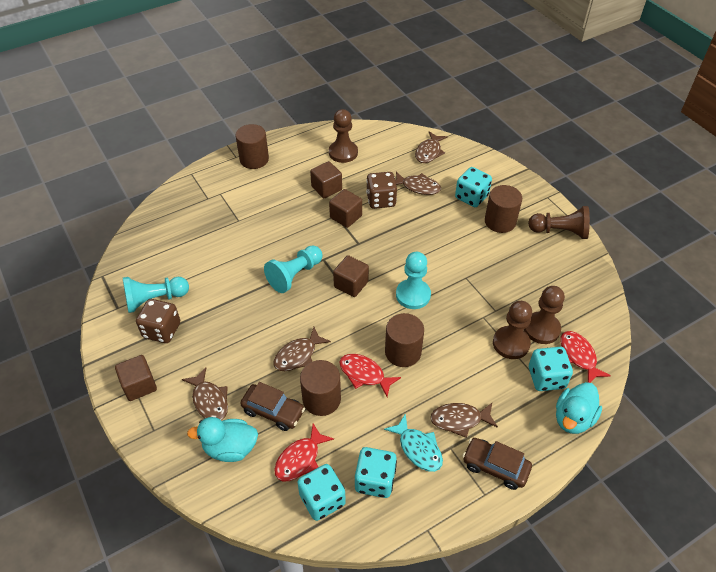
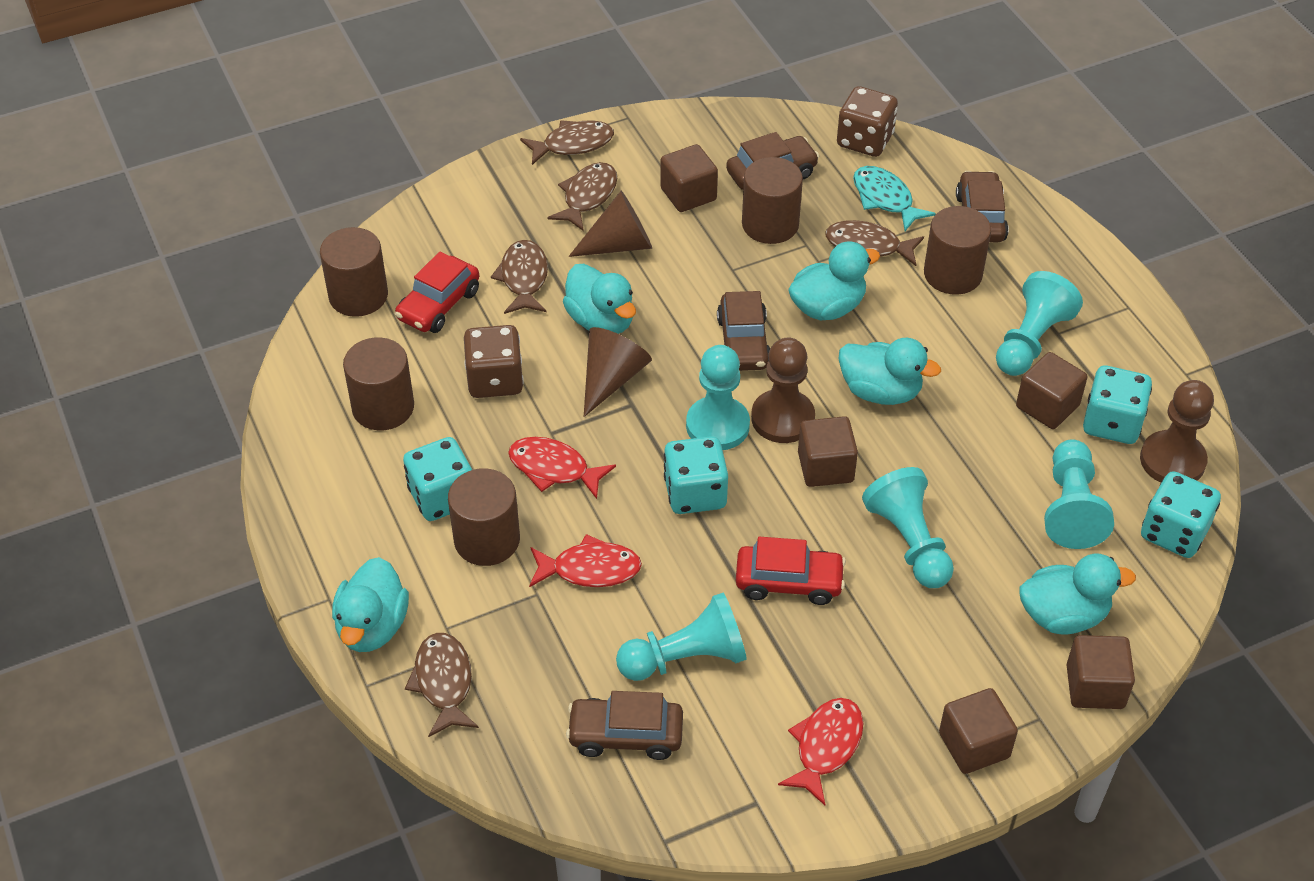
brown car: 2 -> 4
brown cone: 0 -> 2
brown cube: 4 -> 5
brown cylinder: 4 -> 5
brown pawn: 4 -> 2
red car: 0 -> 2
turquoise duck: 2 -> 5
turquoise pawn: 3 -> 5

